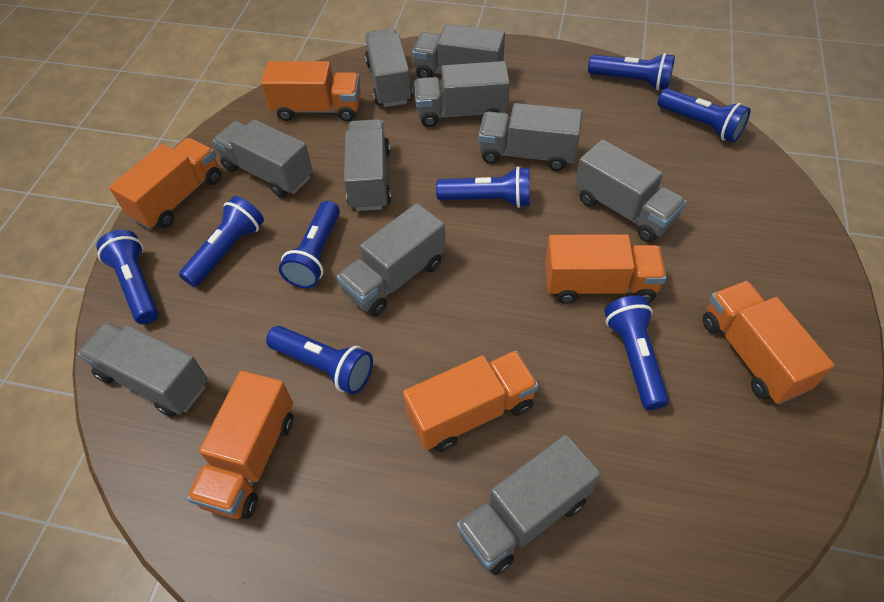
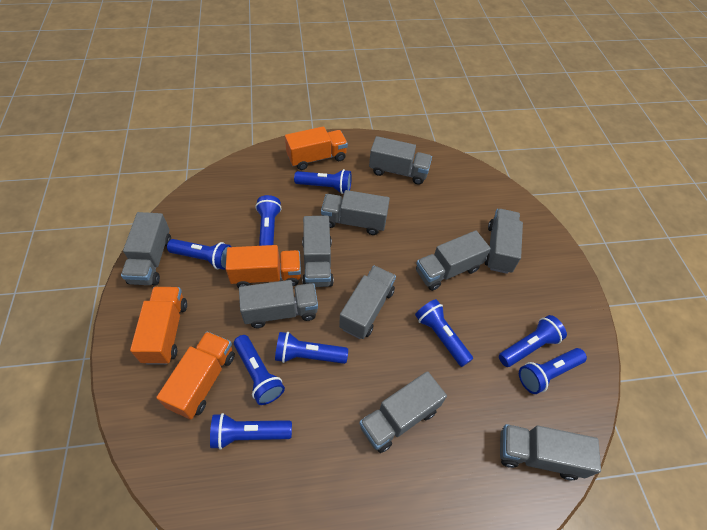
blue flashlight: 8 -> 9
orange truck: 6 -> 4

